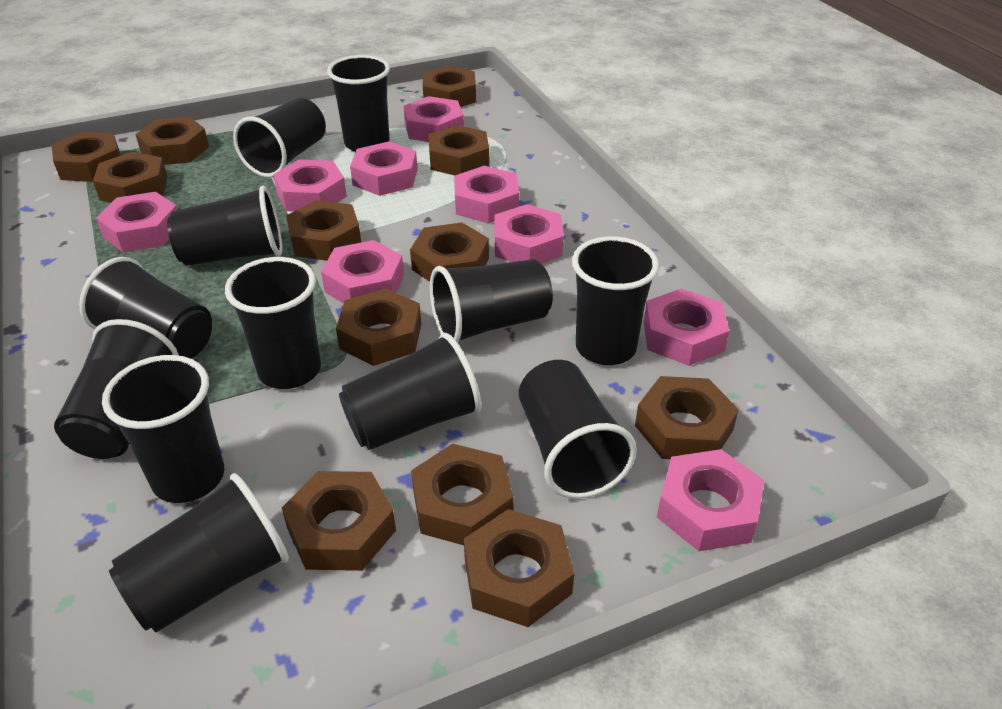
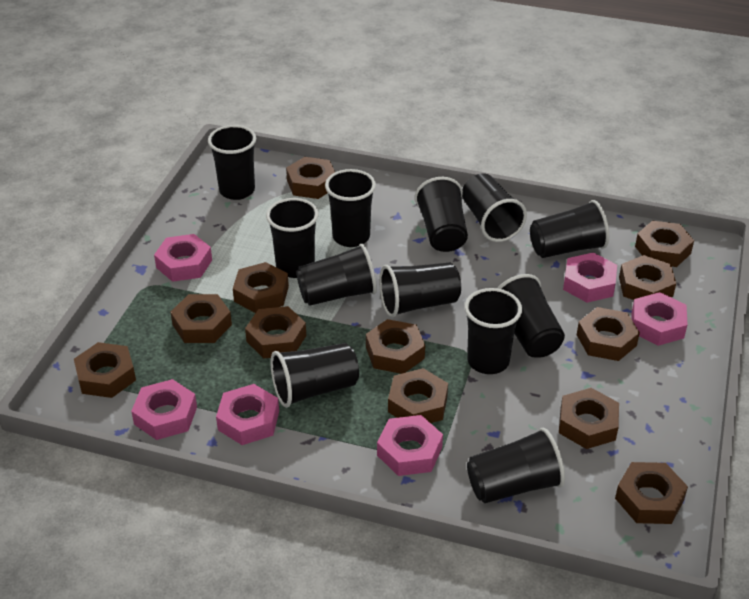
pink nut: 9 -> 6

